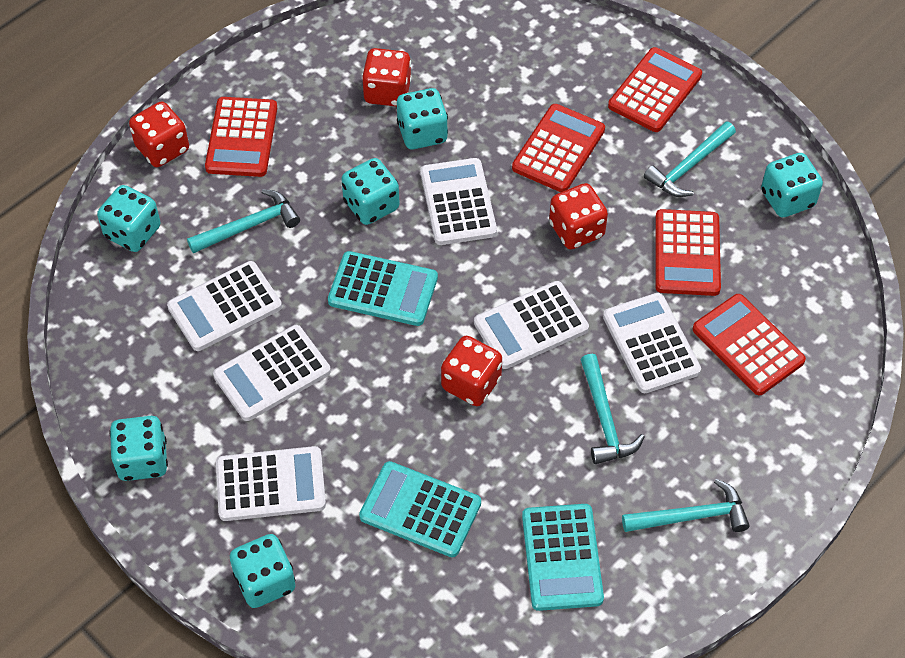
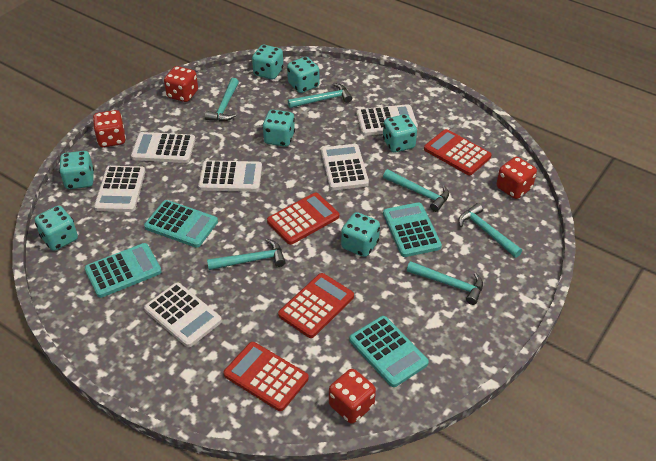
red calculator: 5 -> 4
turquoise calculator: 3 -> 4
turquoise dice: 6 -> 7
turquoise hammer: 4 -> 6

